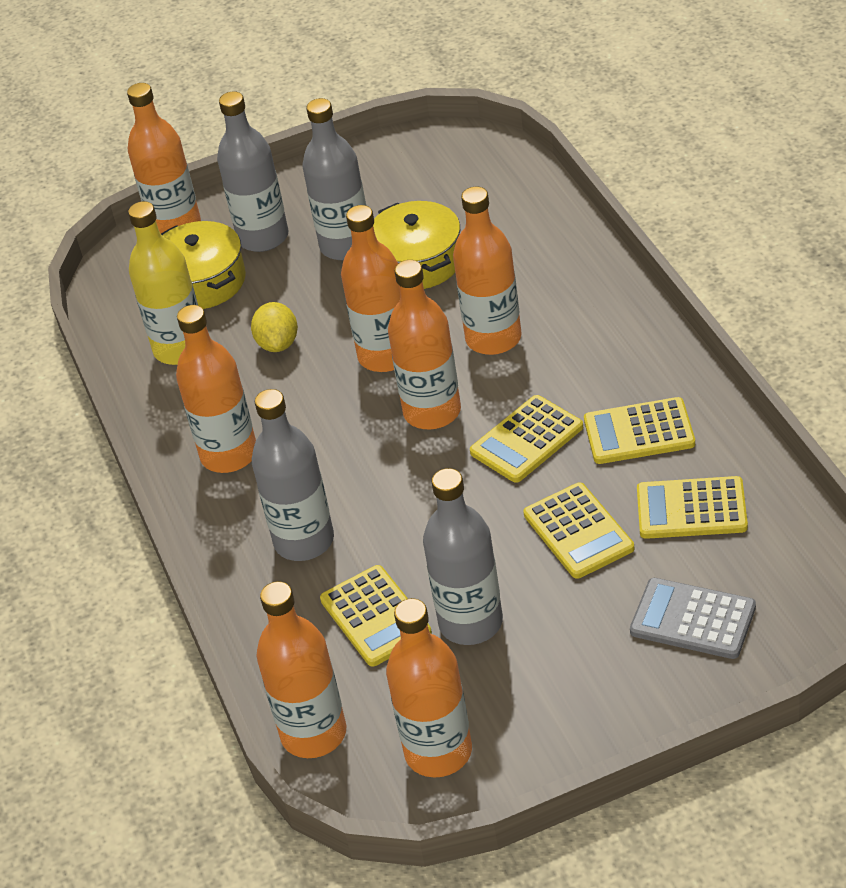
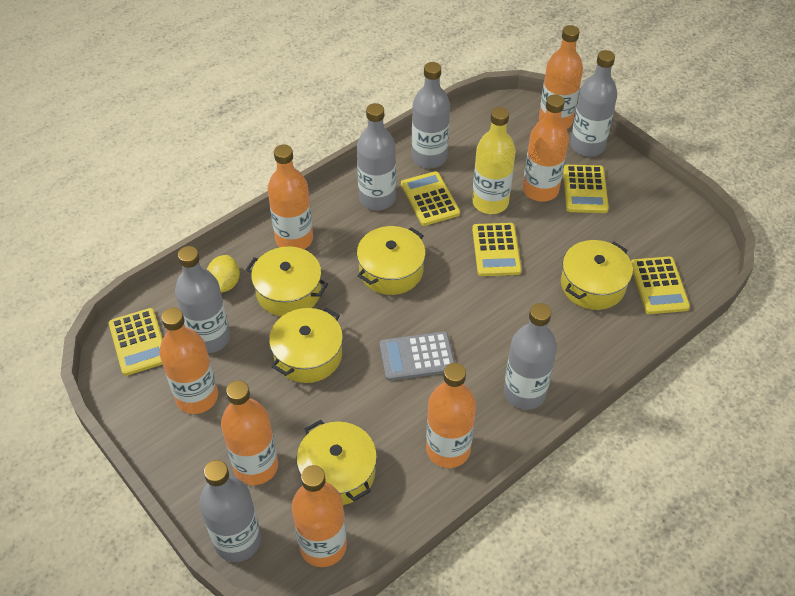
grey bottle: 4 -> 6
yellow pot: 2 -> 5

